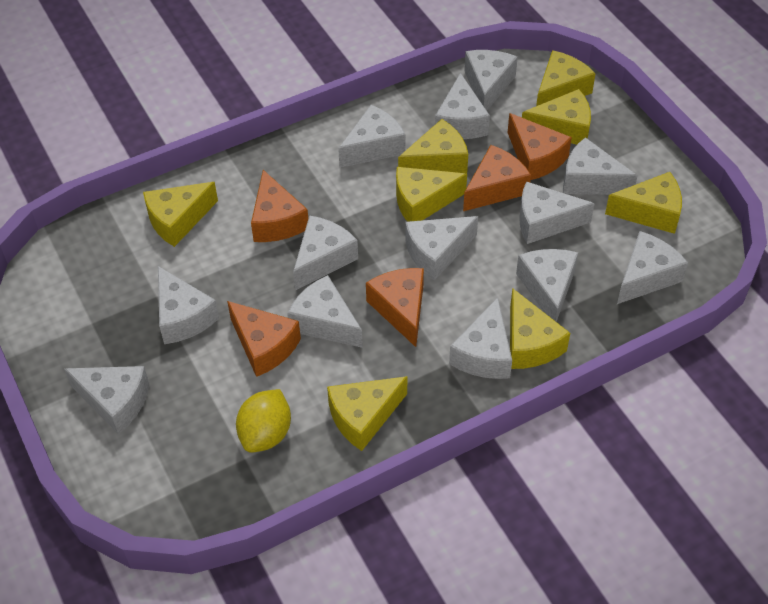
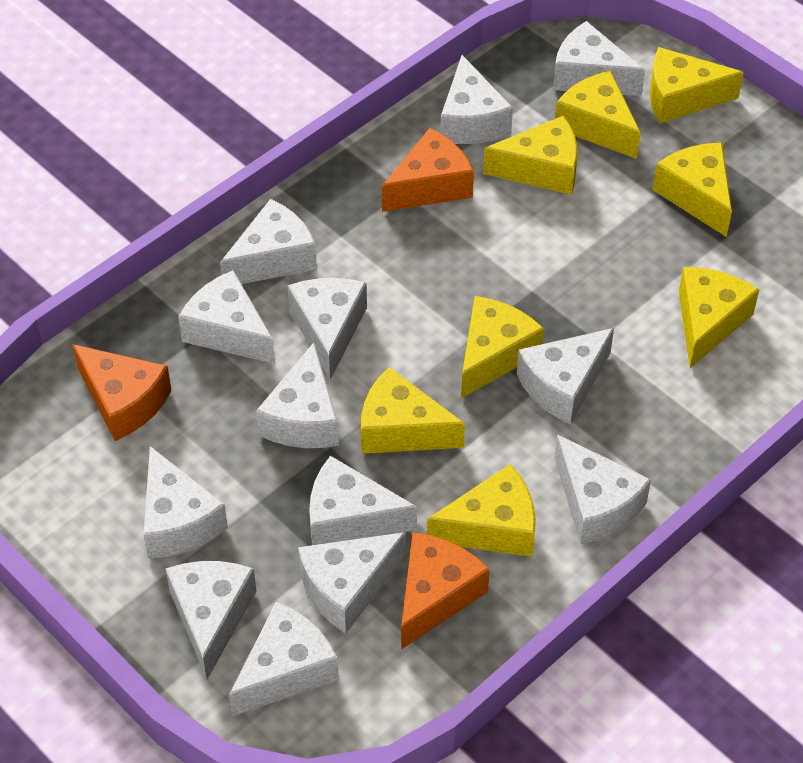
orange cheese: 5 -> 3
yellow lemon: 1 -> 0

